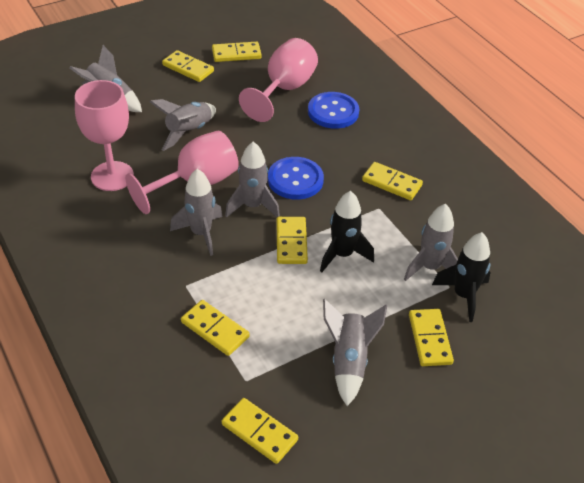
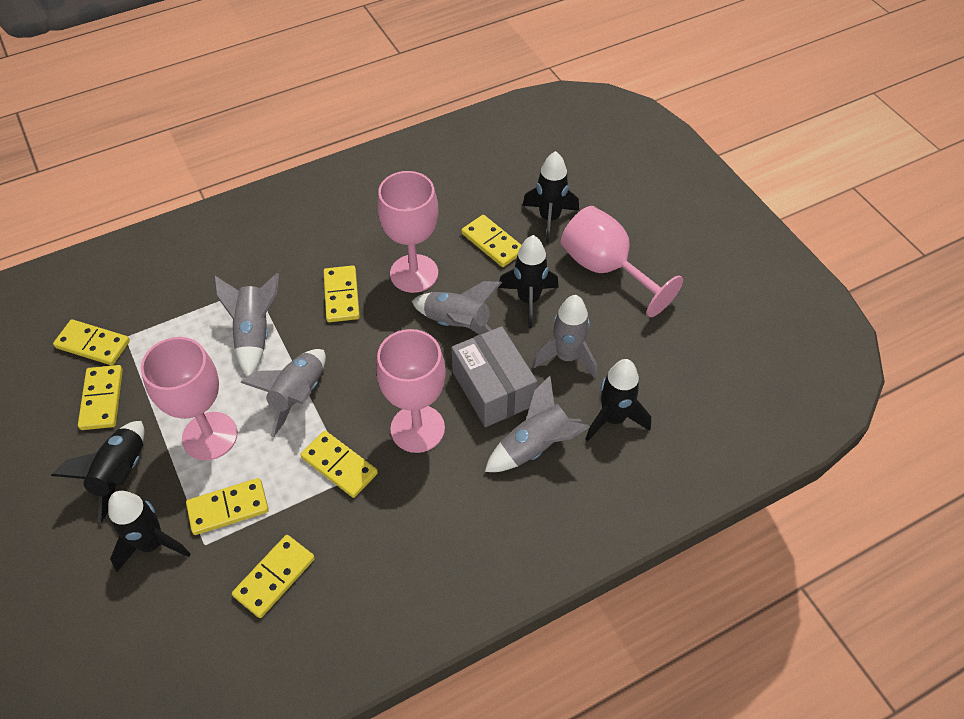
black rocket: 2 -> 5
blue button: 2 -> 0
grey box: 0 -> 1
grey rocket: 6 -> 5
pink goblet: 3 -> 4

